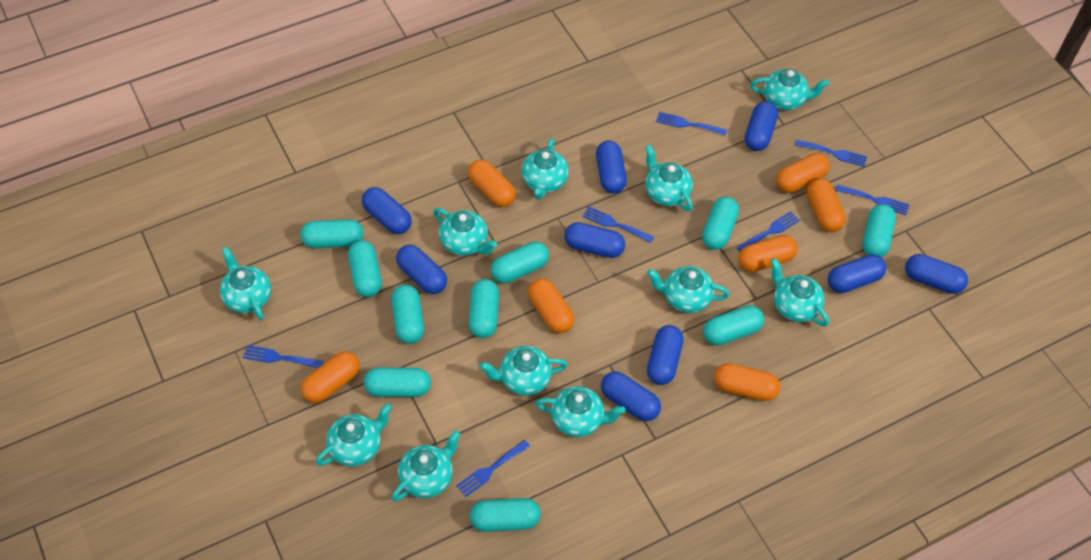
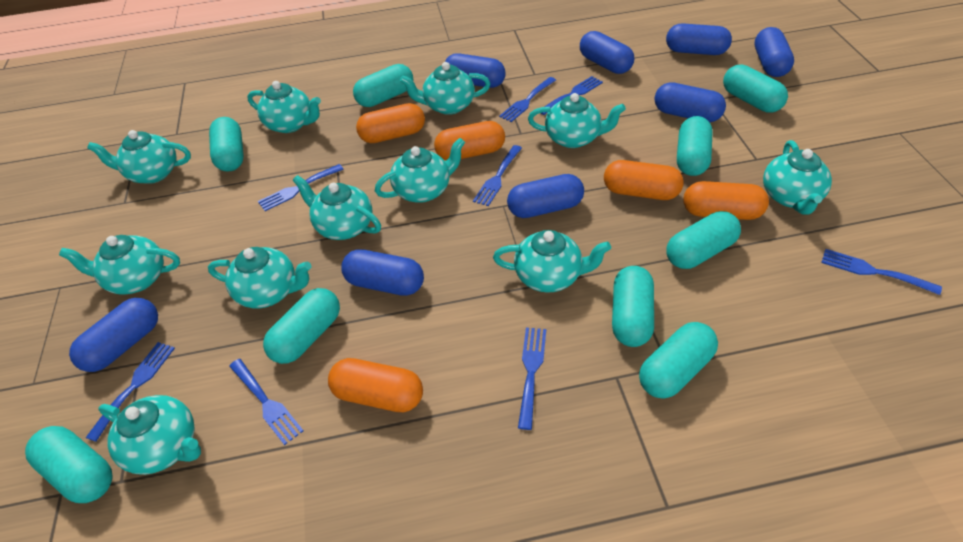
blue capsule: 9 -> 8
blue fork: 7 -> 8
orange capsule: 7 -> 5
turquoise capsule: 10 -> 9

